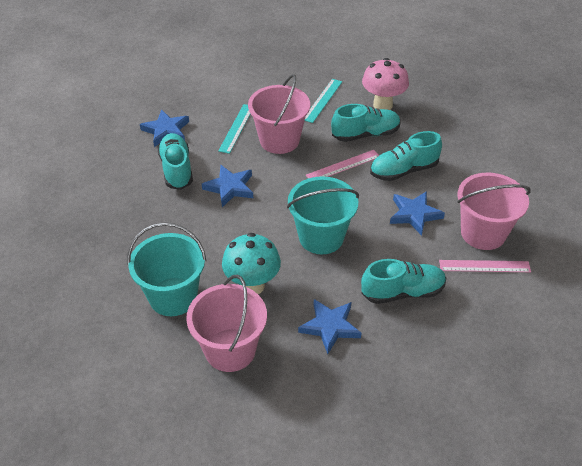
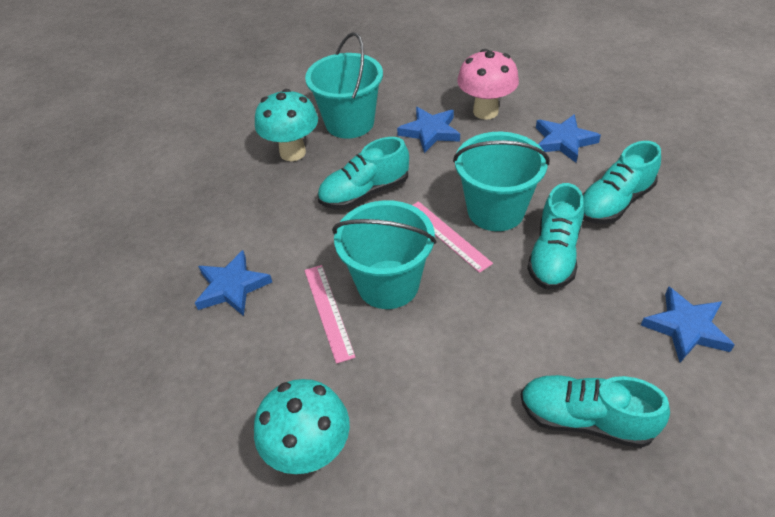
pink bucket: 3 -> 0
turquoise bucket: 2 -> 3
turquoise mushroom: 1 -> 2
turquoise ruler: 2 -> 0

